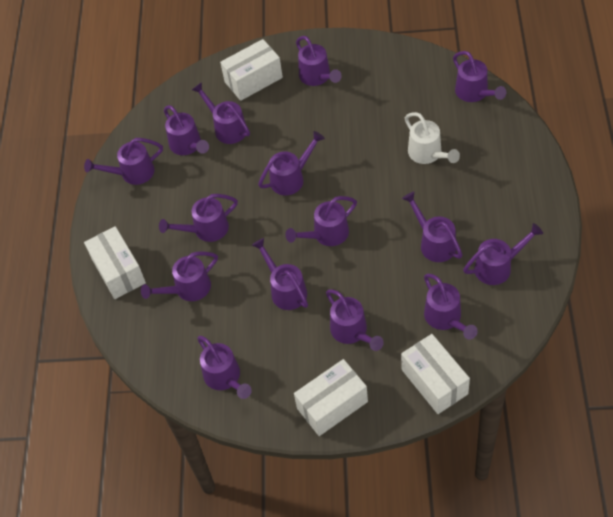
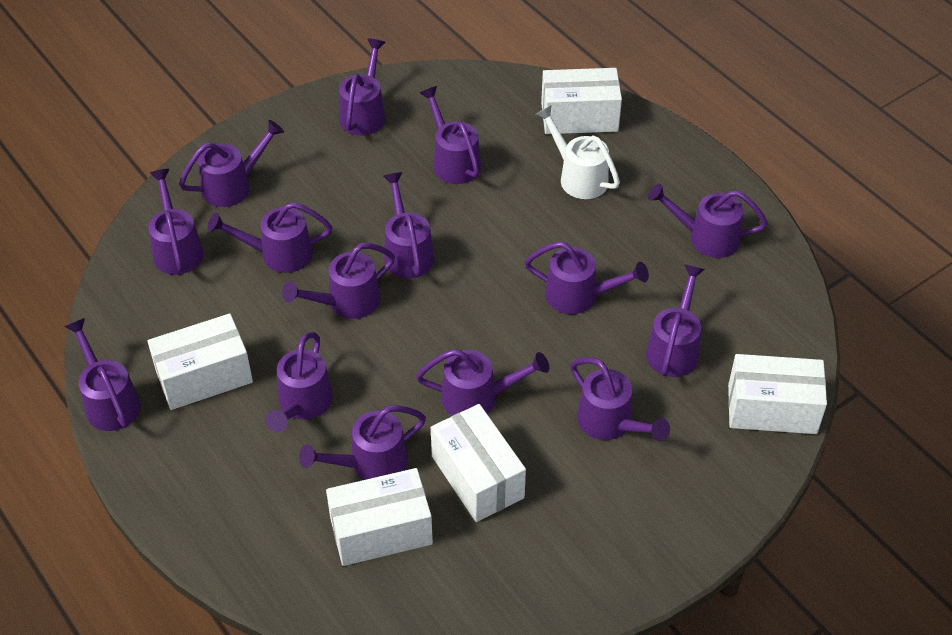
white box: 4 -> 5

